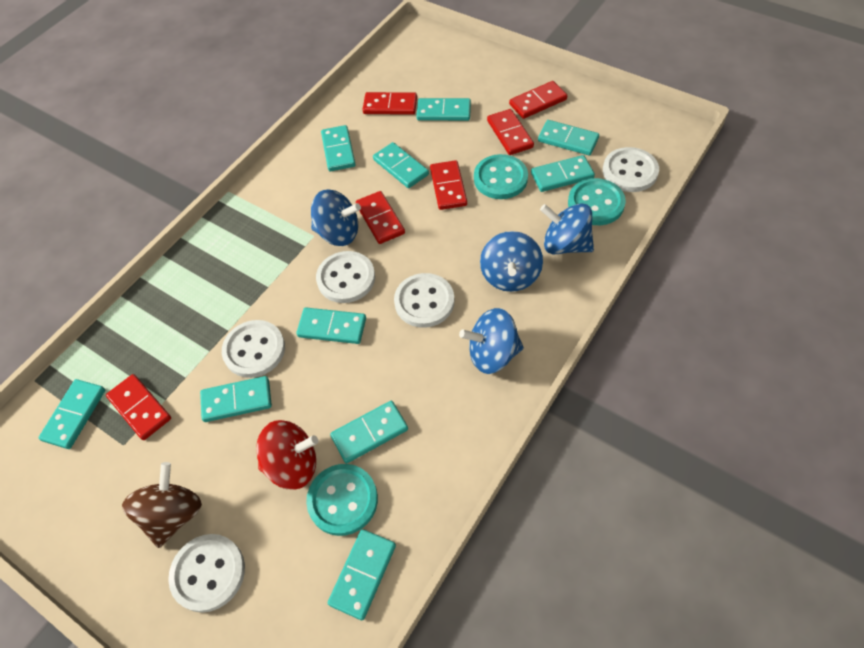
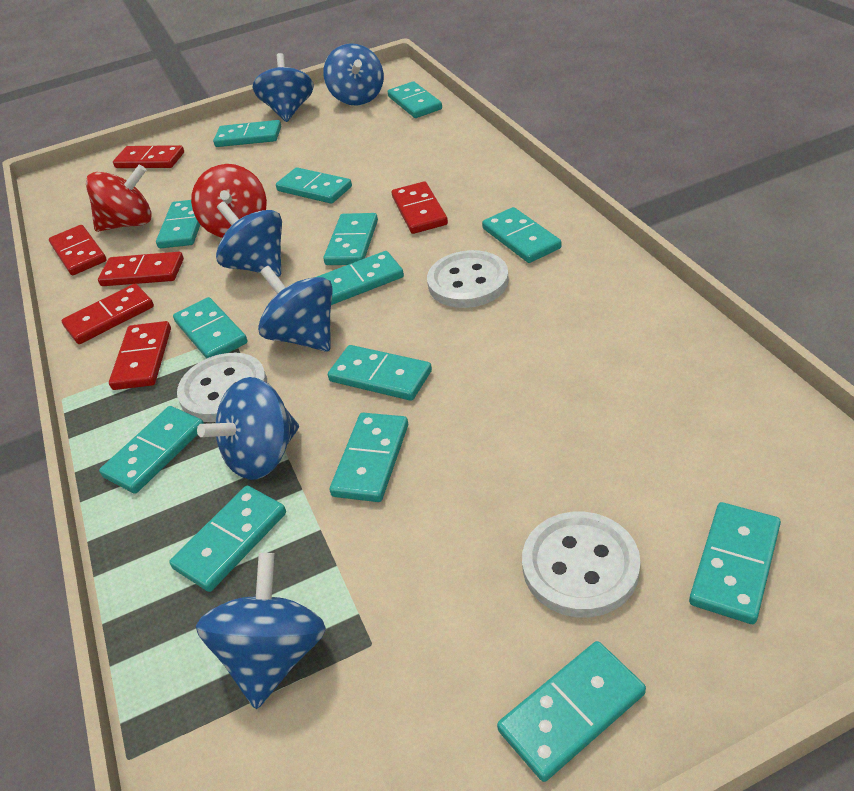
blue spinning top: 4 -> 6
brown spinning top: 1 -> 0
red spinning top: 1 -> 2
turquoise button: 3 -> 0
turquoise domino: 10 -> 14
white button: 5 -> 3

